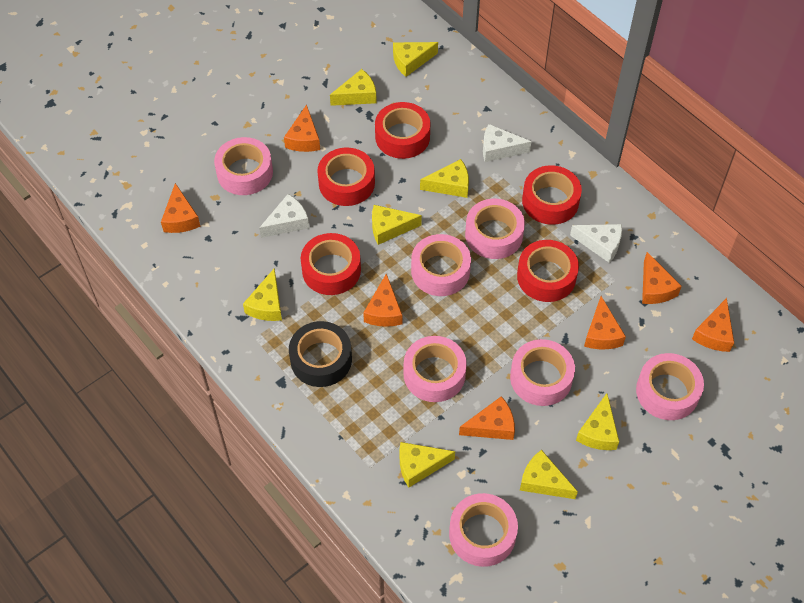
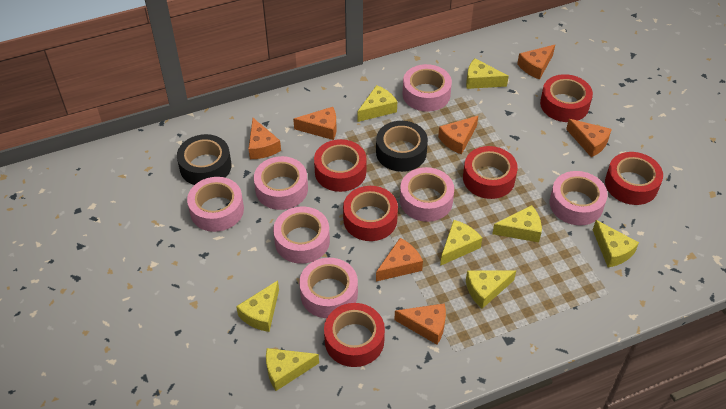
black tape: 1 -> 2
red tape: 5 -> 6
white cheese: 3 -> 0

